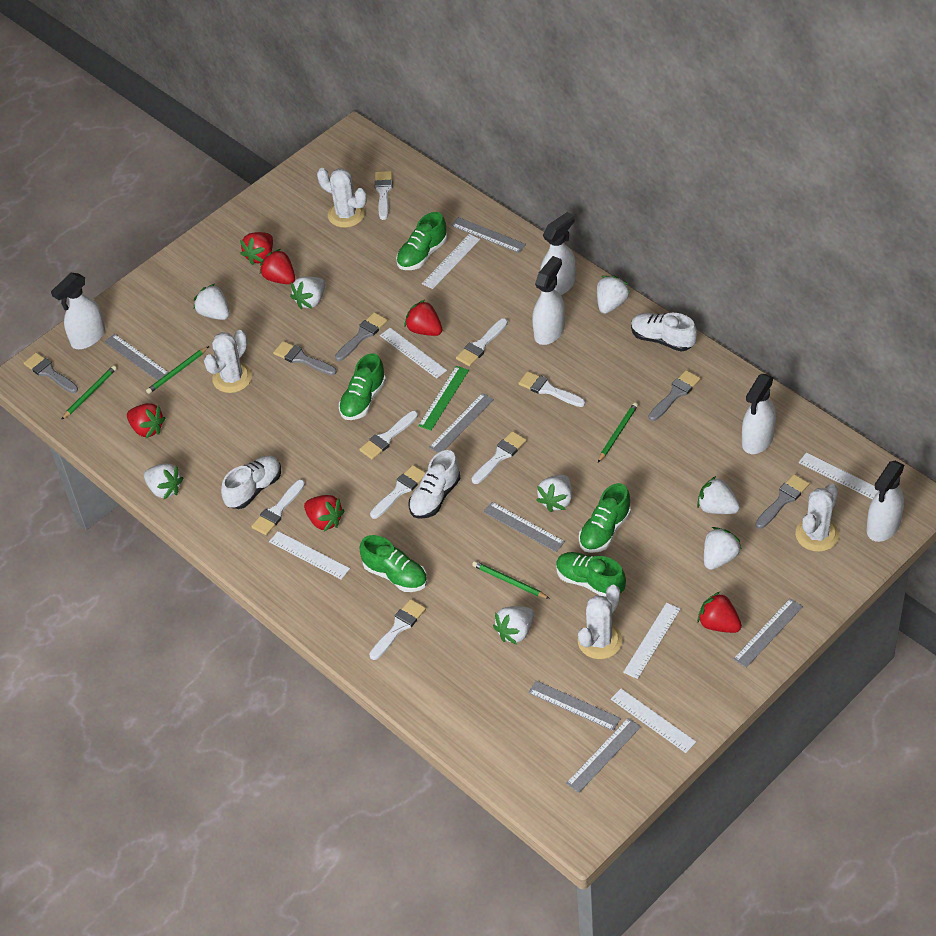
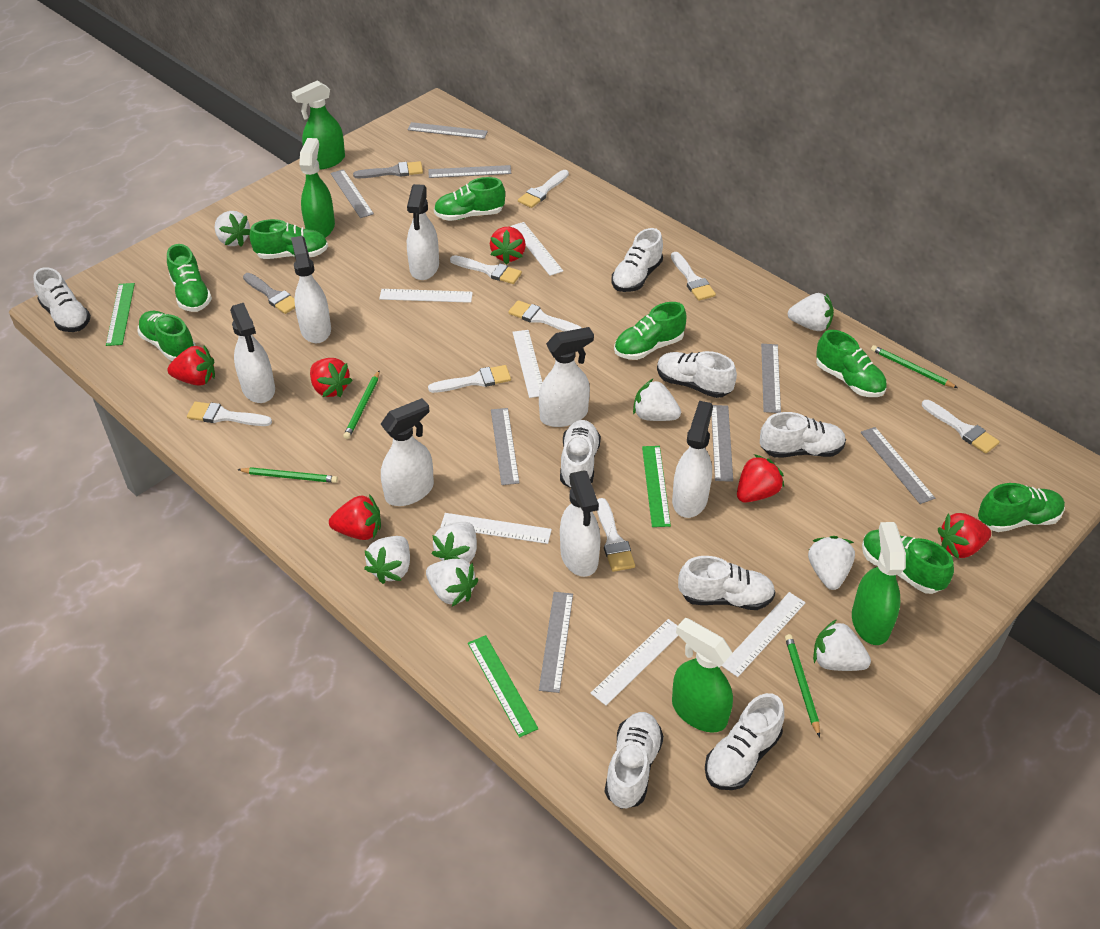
green ruler: 1 -> 3
green shoe: 5 -> 8
green spray bottle: 0 -> 4
grey brush: 5 -> 2
grey ruler: 7 -> 8
white cactus: 4 -> 0
white shoe: 3 -> 8
white spray bottle: 5 -> 7

